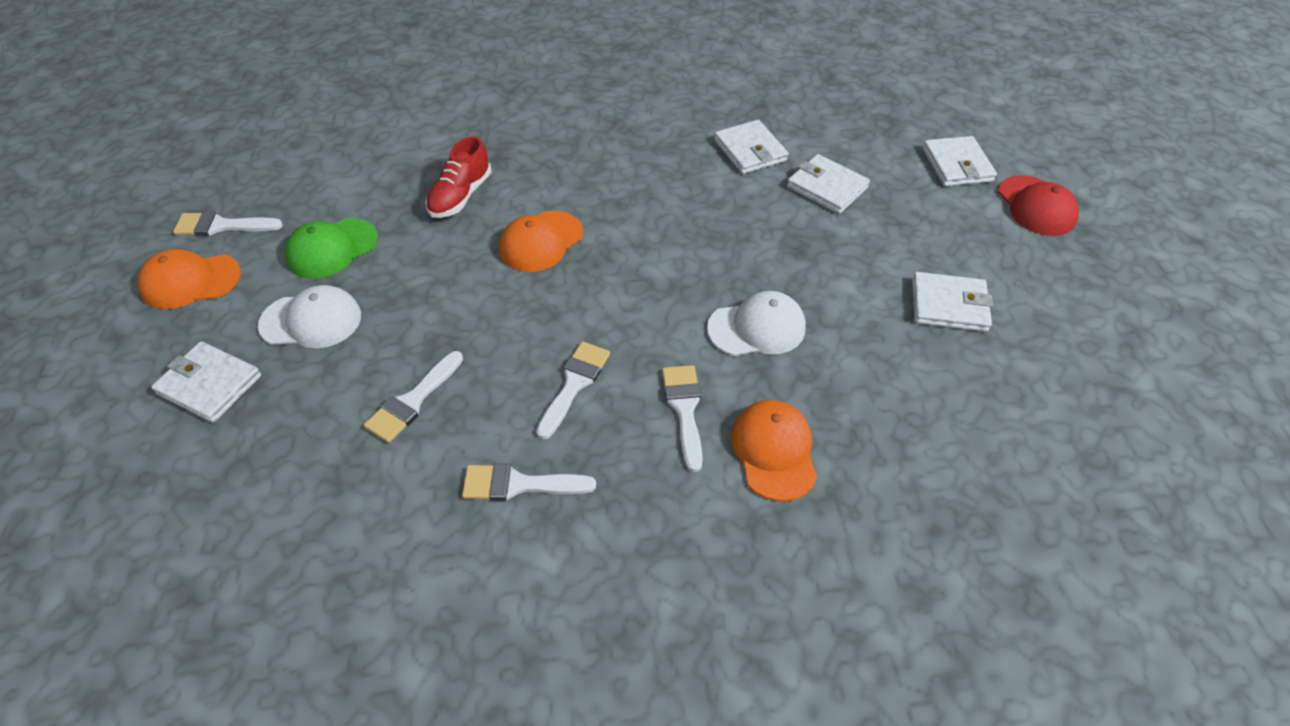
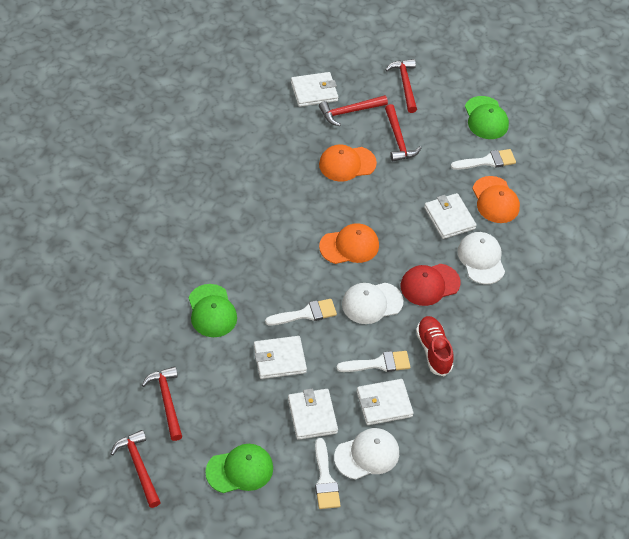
green cap: 1 -> 3
red hammer: 0 -> 5
white brush: 5 -> 4
white cap: 2 -> 3

